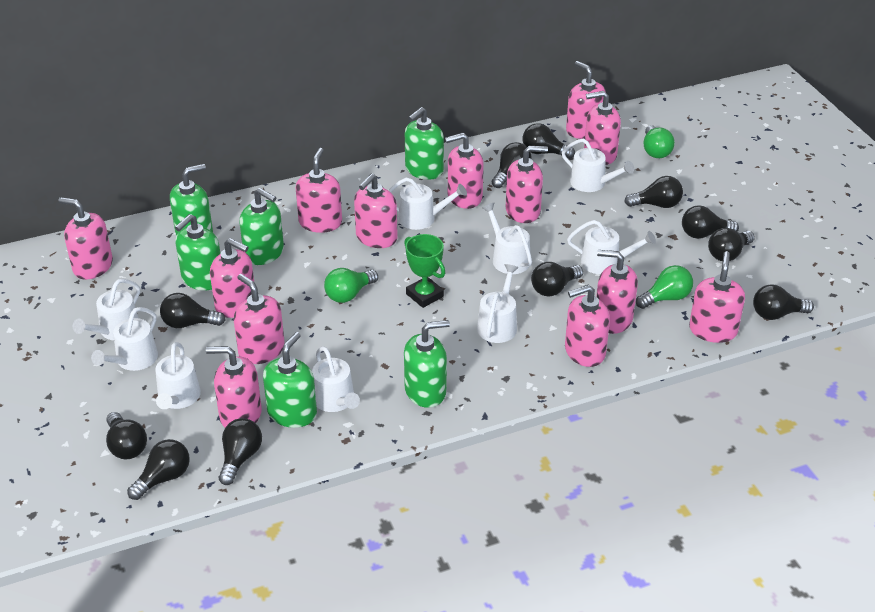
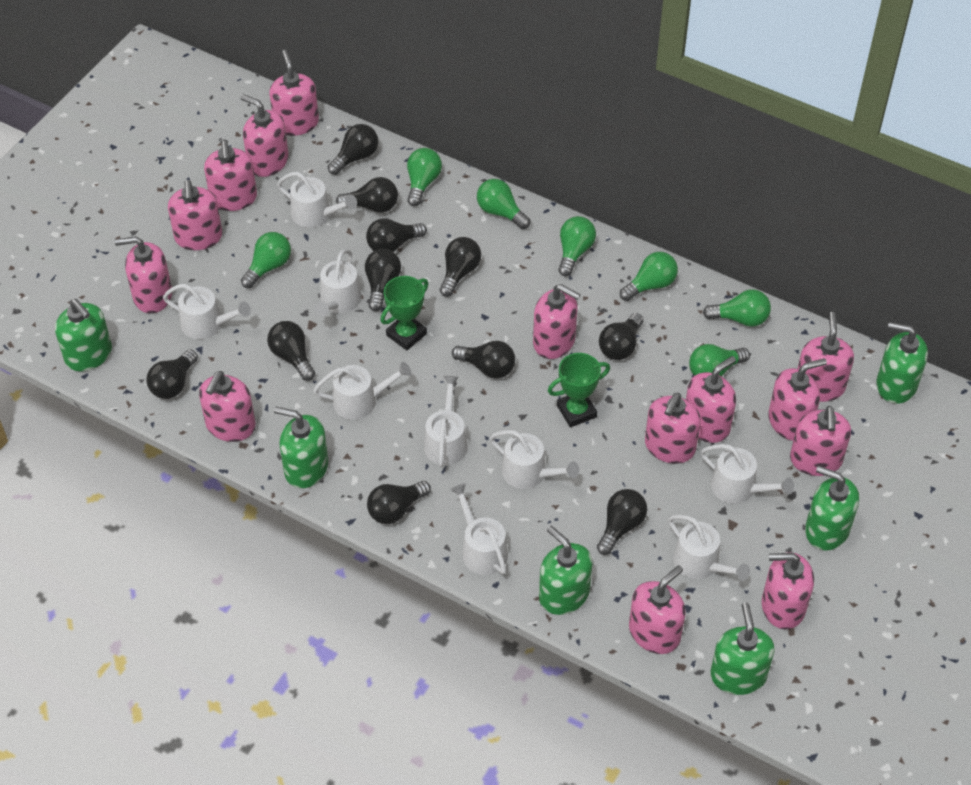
green light bulb: 3 -> 7
green trophy: 1 -> 2
pink soap dispenser: 13 -> 14

